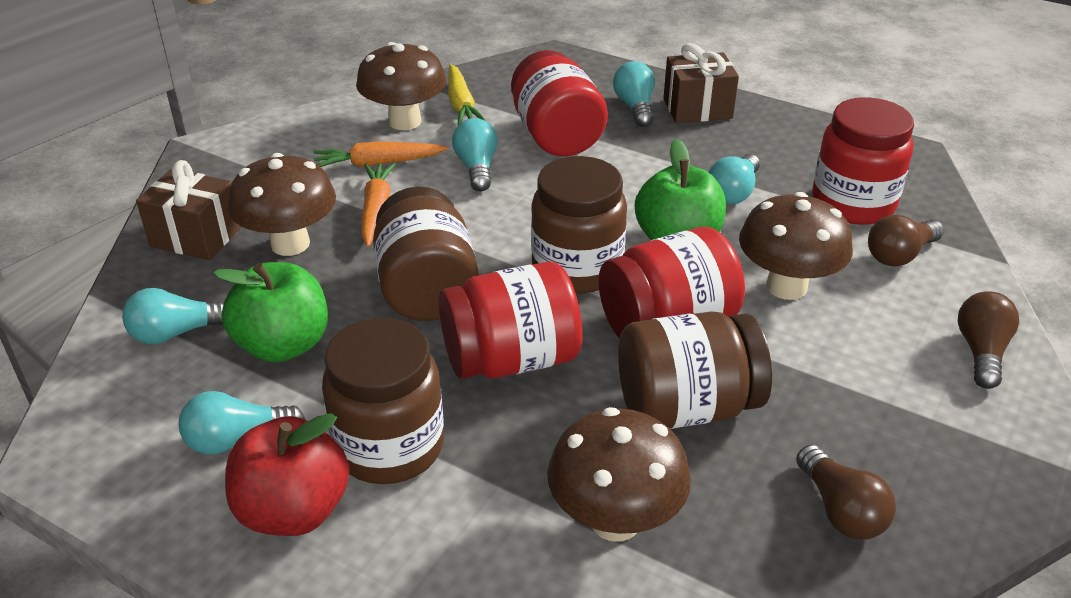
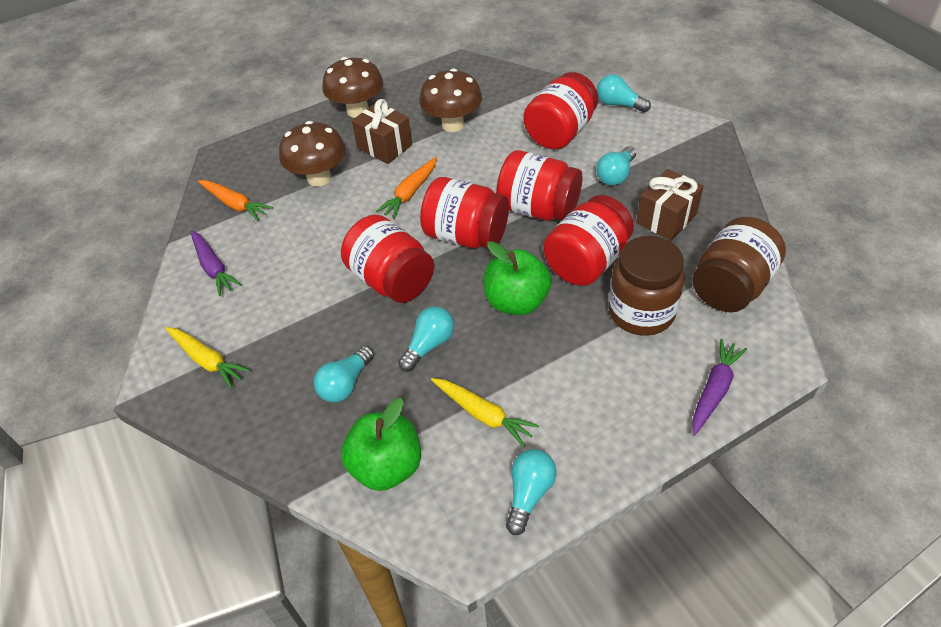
brown jar: 4 -> 2
brown light bulb: 3 -> 0
brown mushroom: 4 -> 3
purple carrot: 0 -> 2
red apple: 1 -> 0
red jar: 4 -> 5
yellow carrot: 1 -> 2

